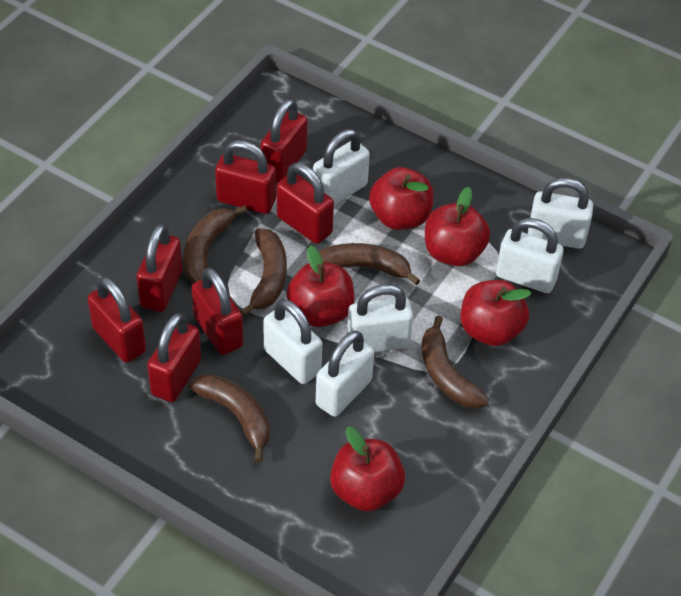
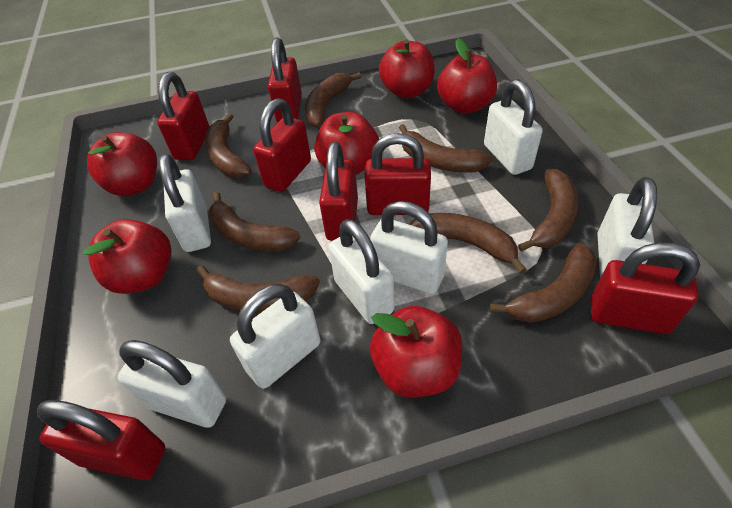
brown banana: 5 -> 8
red apple: 5 -> 6
white padlock: 6 -> 7

